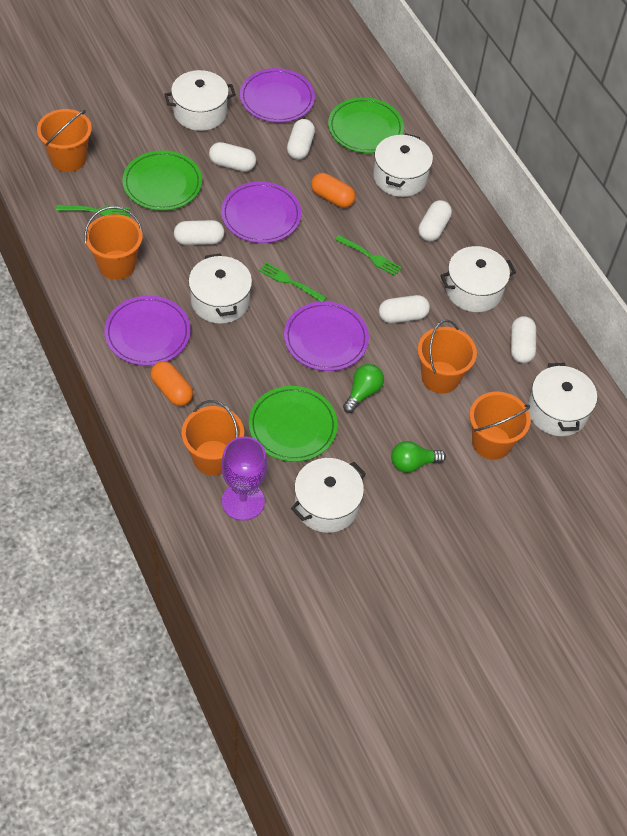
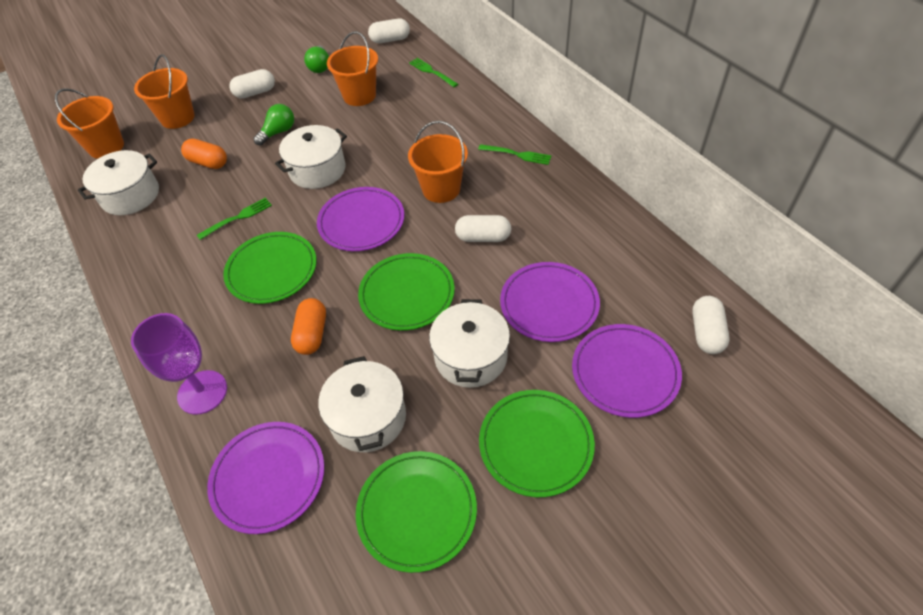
green plate: 3 -> 4
orange bucket: 5 -> 4
white capsule: 6 -> 4
white pot: 6 -> 4

